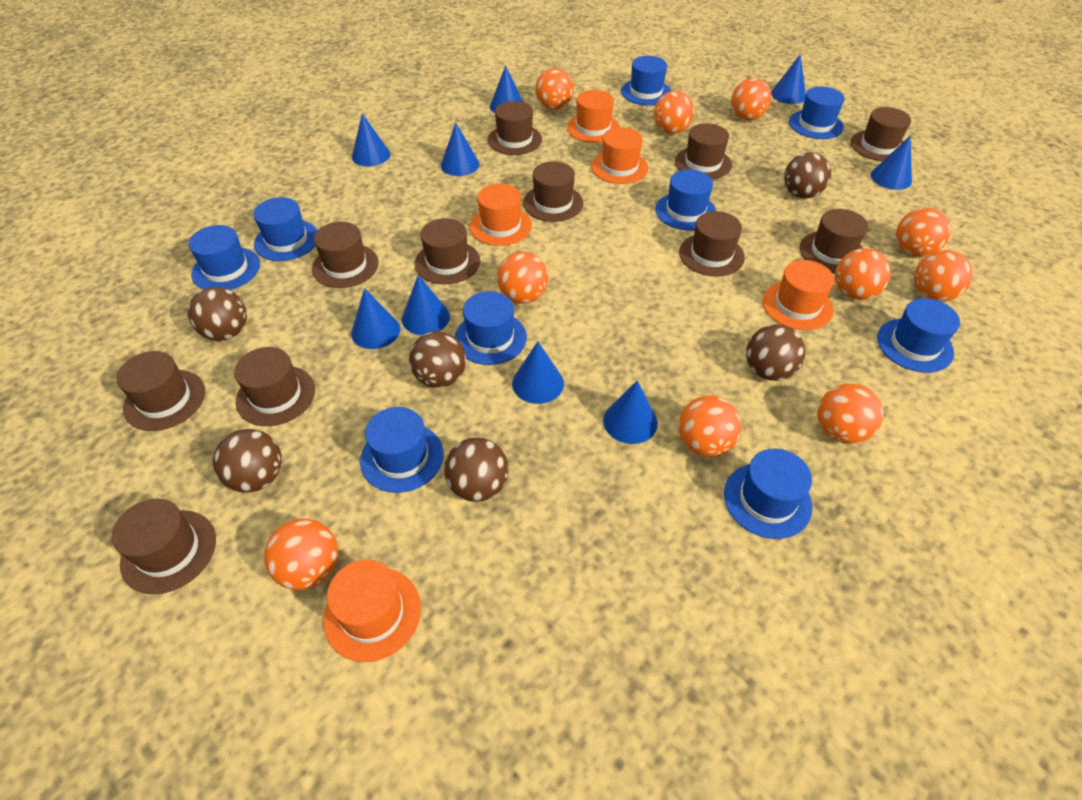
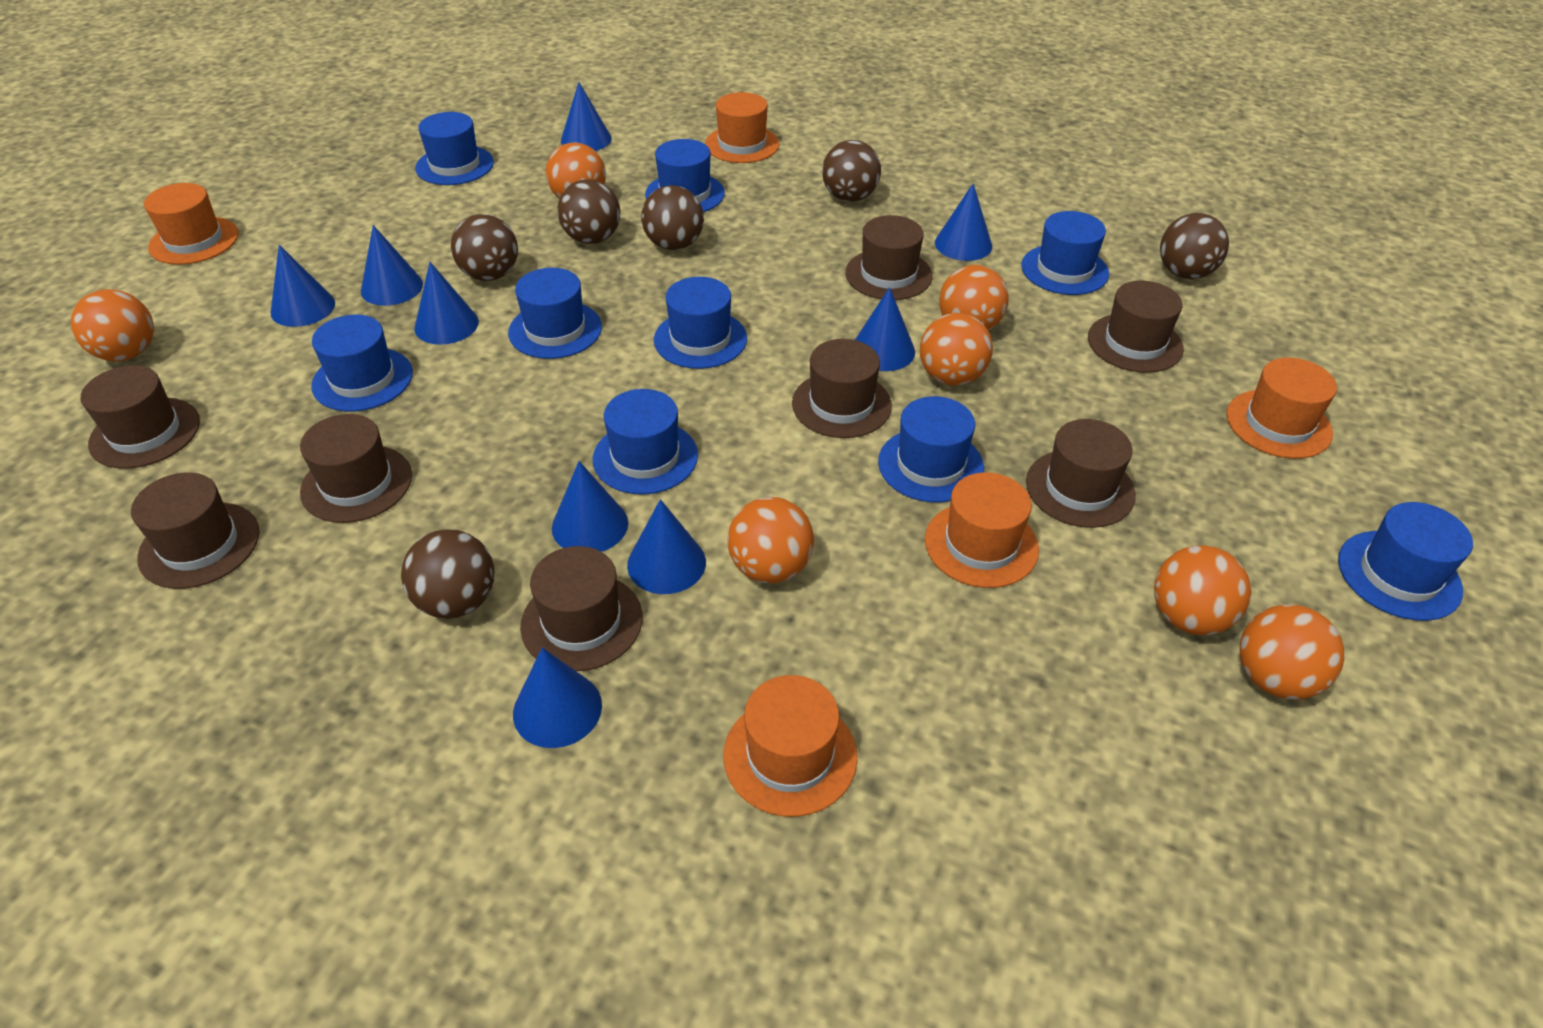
brown hat: 11 -> 8
orange ball: 10 -> 7

